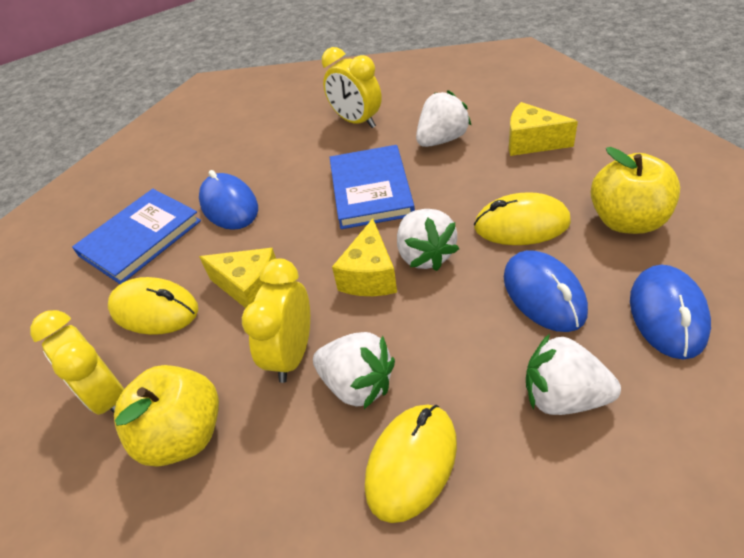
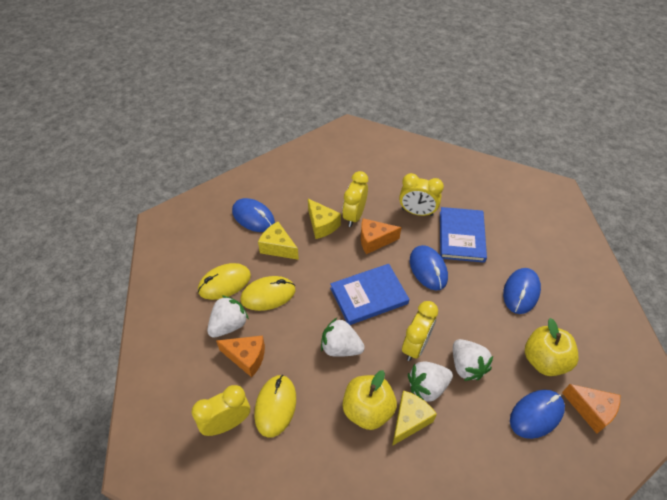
blue mouse: 3 -> 4
orange cheese: 0 -> 3
yellow clock: 3 -> 4

